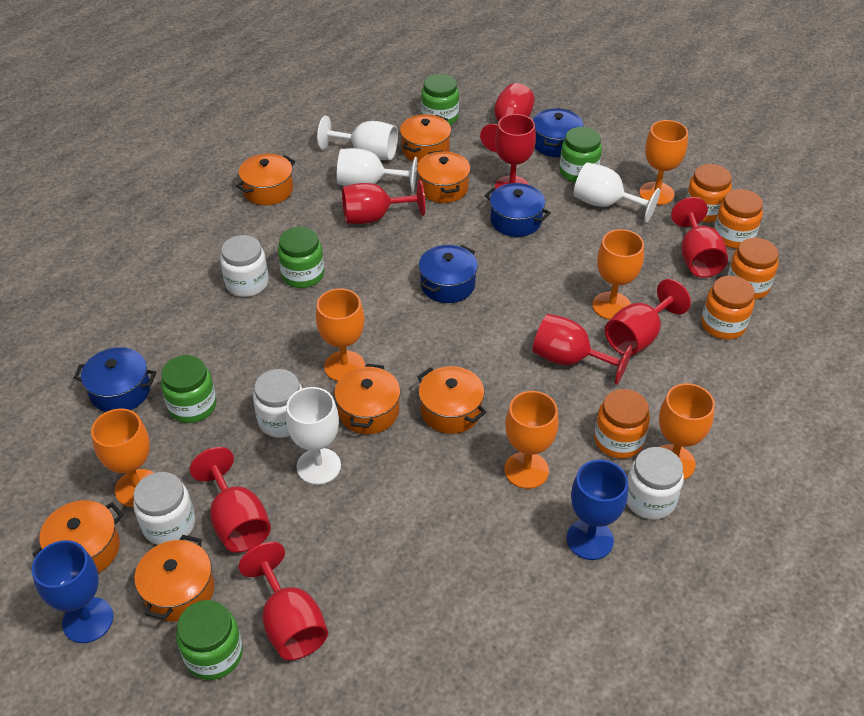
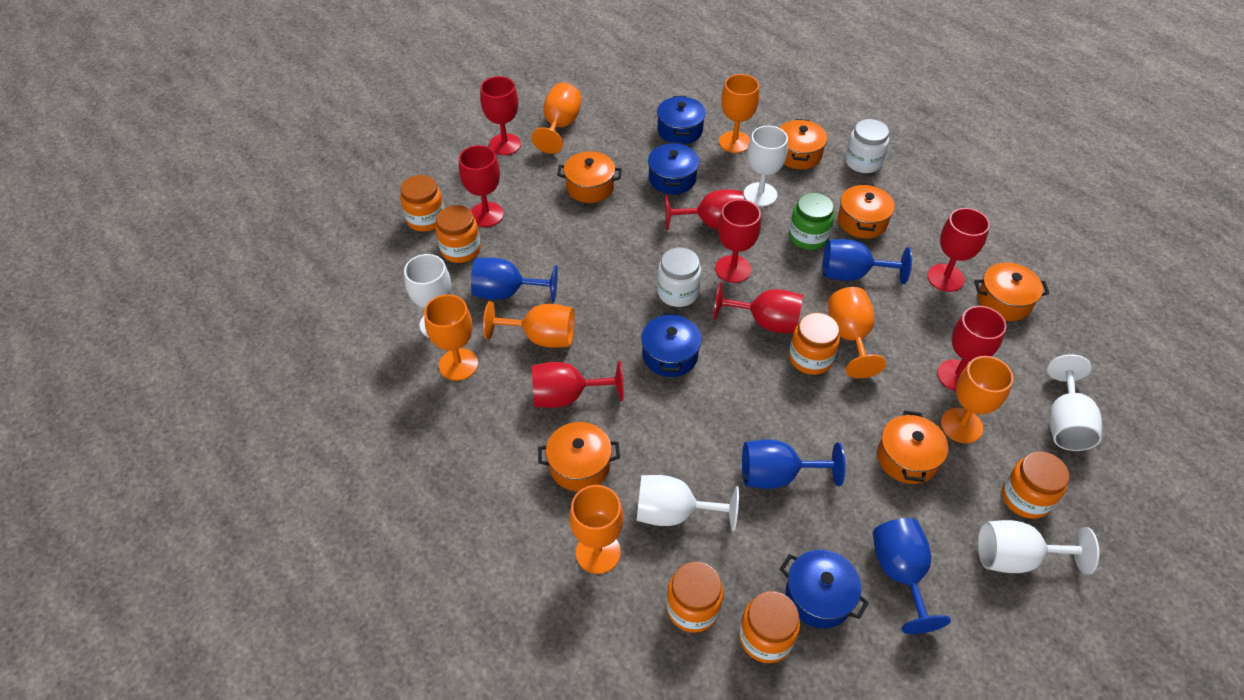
blue goblet: 2 -> 4
green jar: 5 -> 1
orange goblet: 6 -> 7
orange jar: 5 -> 6
orange pot: 7 -> 6
white goblet: 4 -> 5
white jar: 4 -> 2

